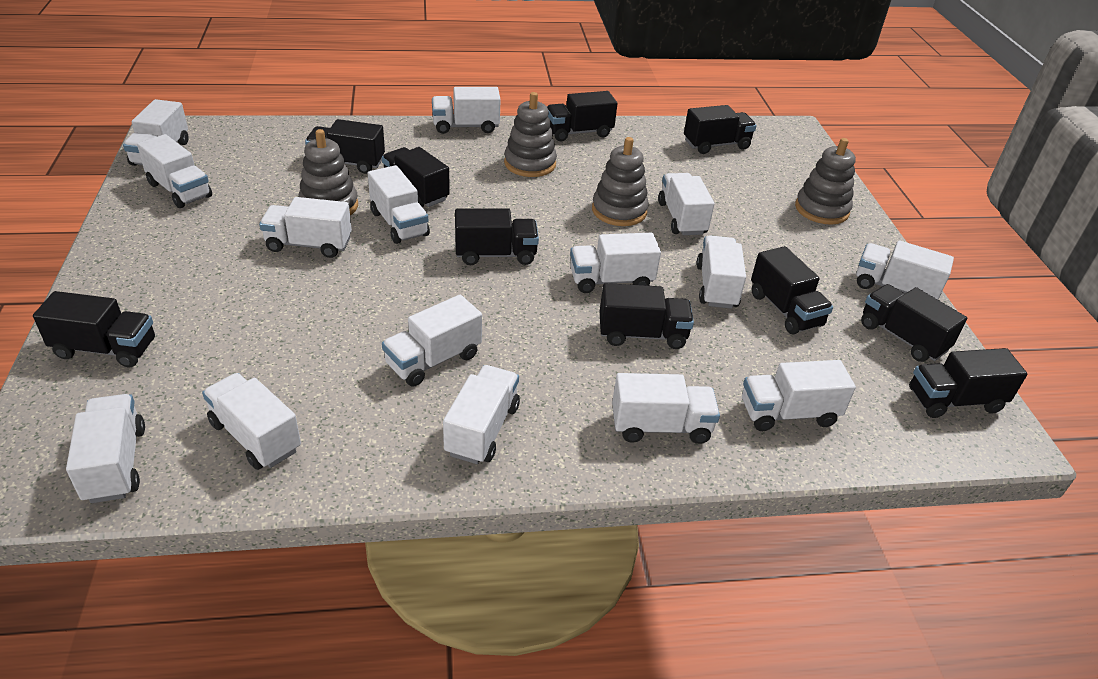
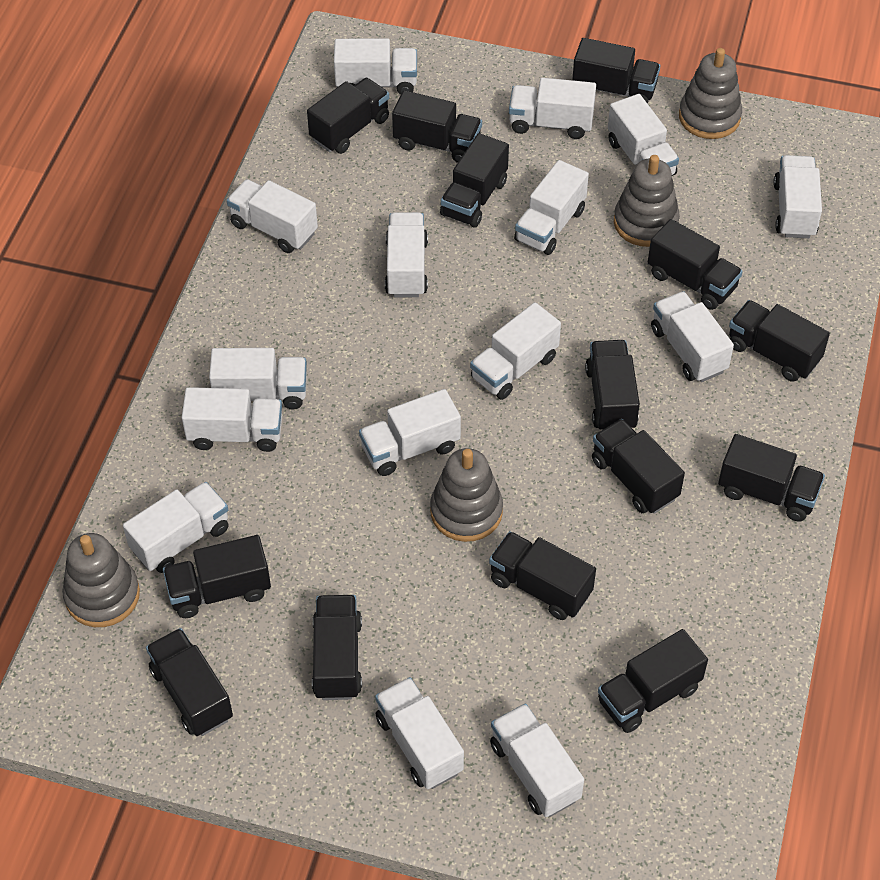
black truck: 10 -> 14

